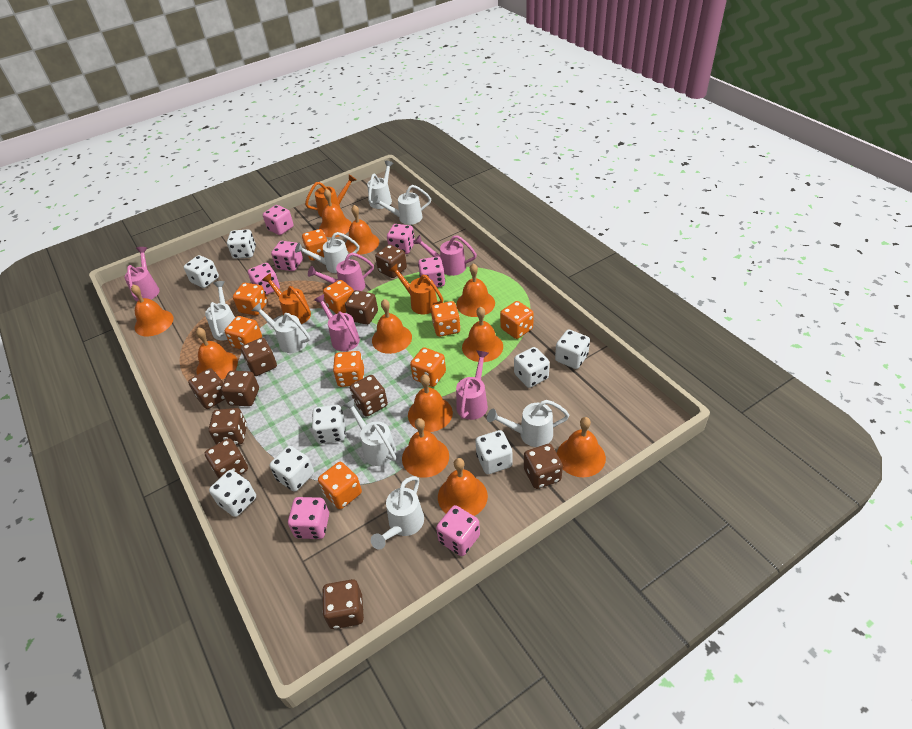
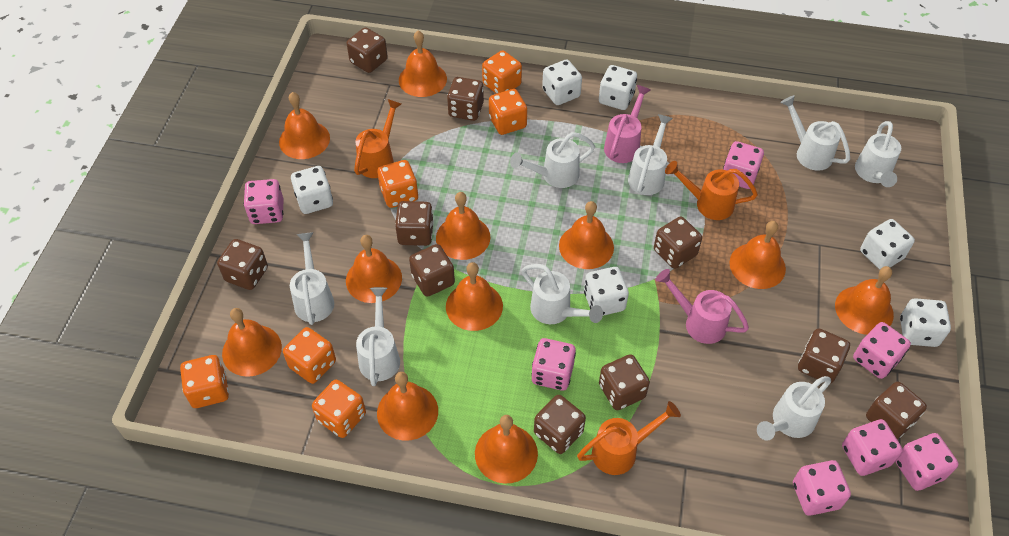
orange dice: 9 -> 6
pink watering can: 5 -> 2
white dice: 8 -> 6

